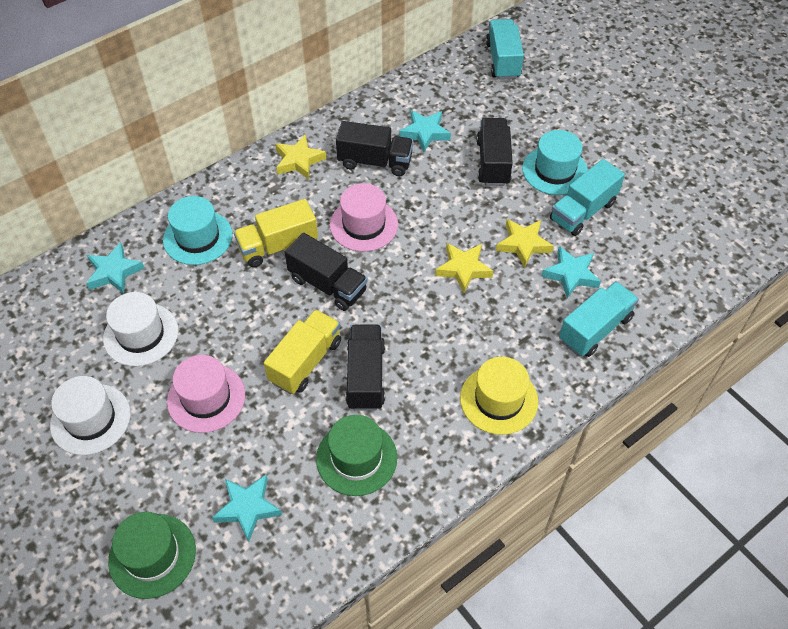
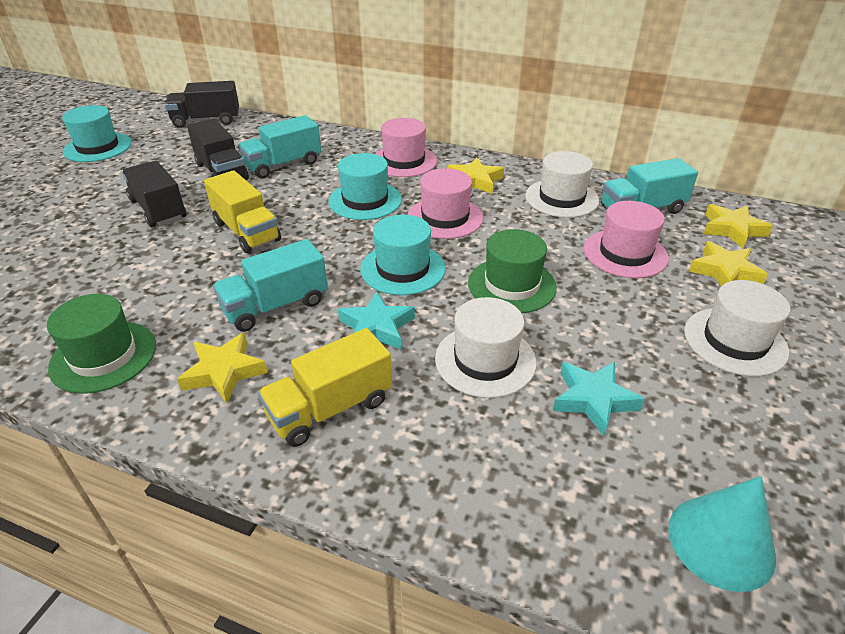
black truck: 4 -> 3
pink hat: 2 -> 3
turquoise cone: 0 -> 1
turquoise hat: 2 -> 3
turquoise star: 4 -> 2
white hat: 2 -> 3
yellow hat: 1 -> 0
yellow star: 3 -> 4

